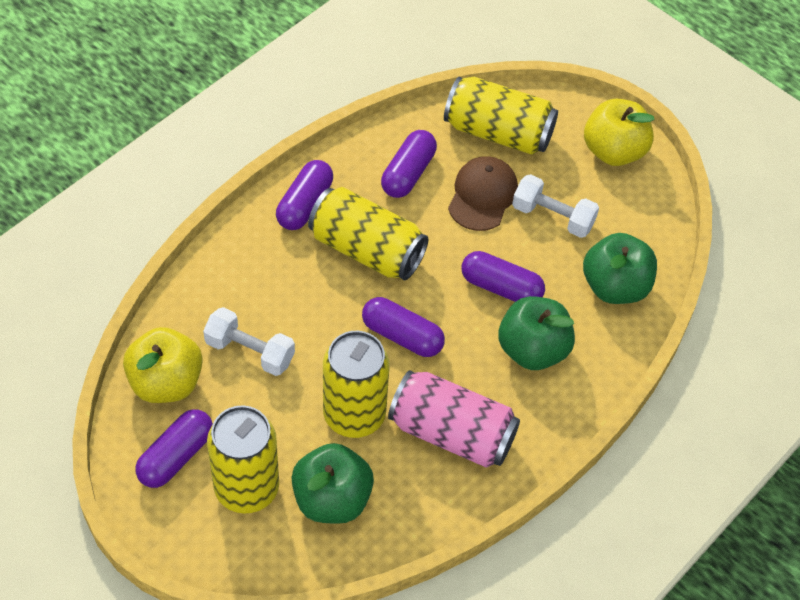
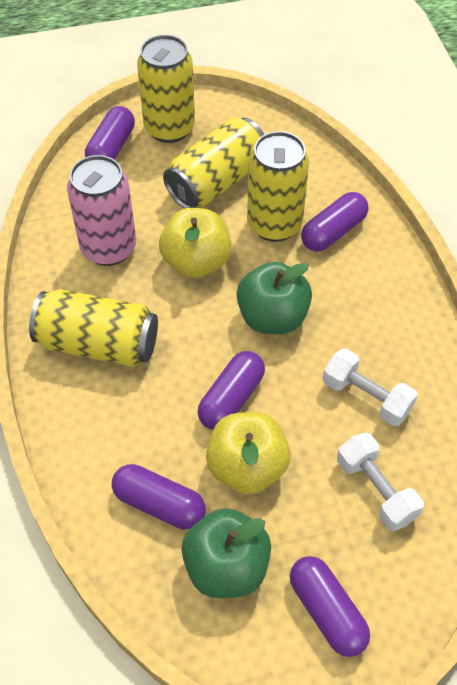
brown cap: 1 -> 0
green apple: 3 -> 2

